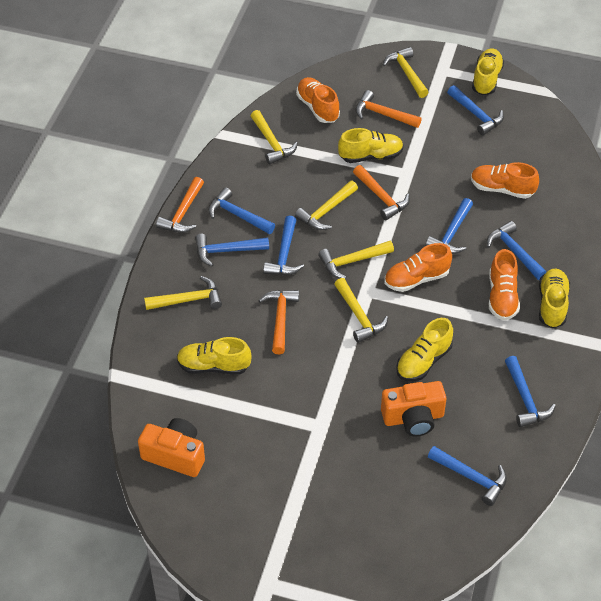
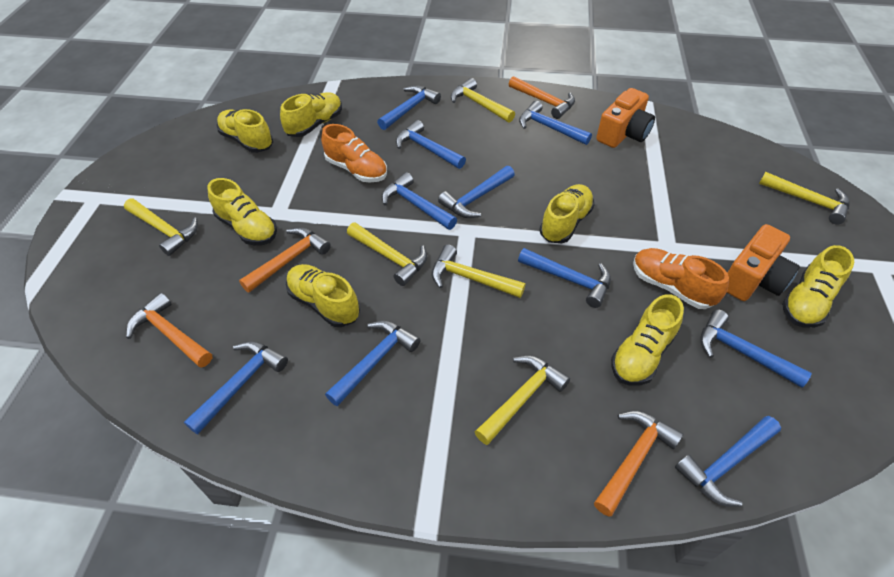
blue hammer: 8 -> 10
orange shoe: 4 -> 2
yellow shoe: 5 -> 7

